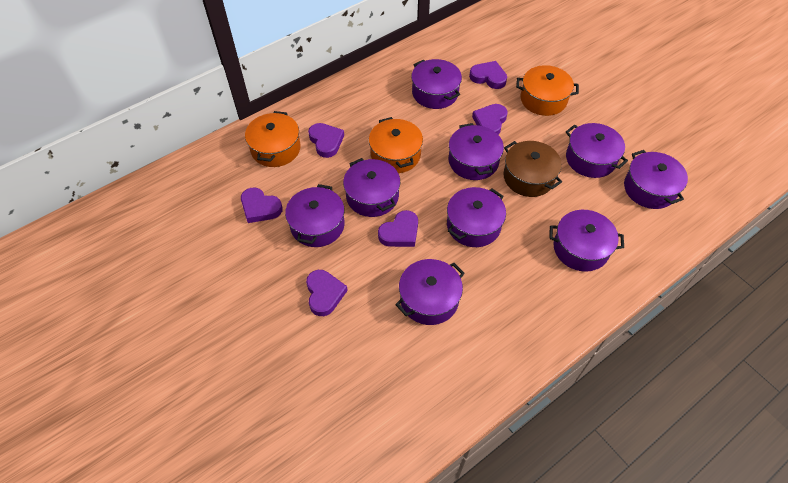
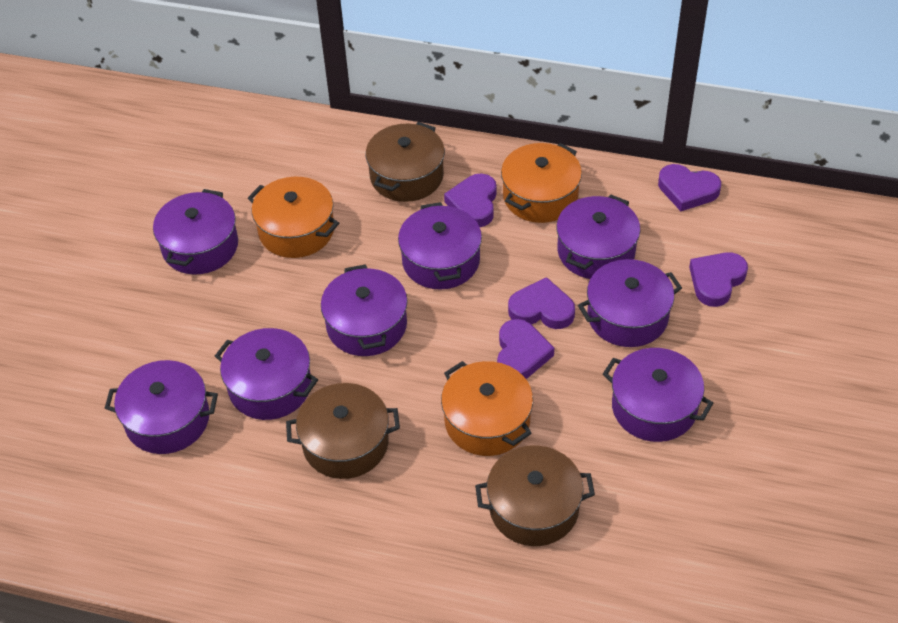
brown pot: 1 -> 3
purple heart: 6 -> 5
purple pot: 9 -> 8

